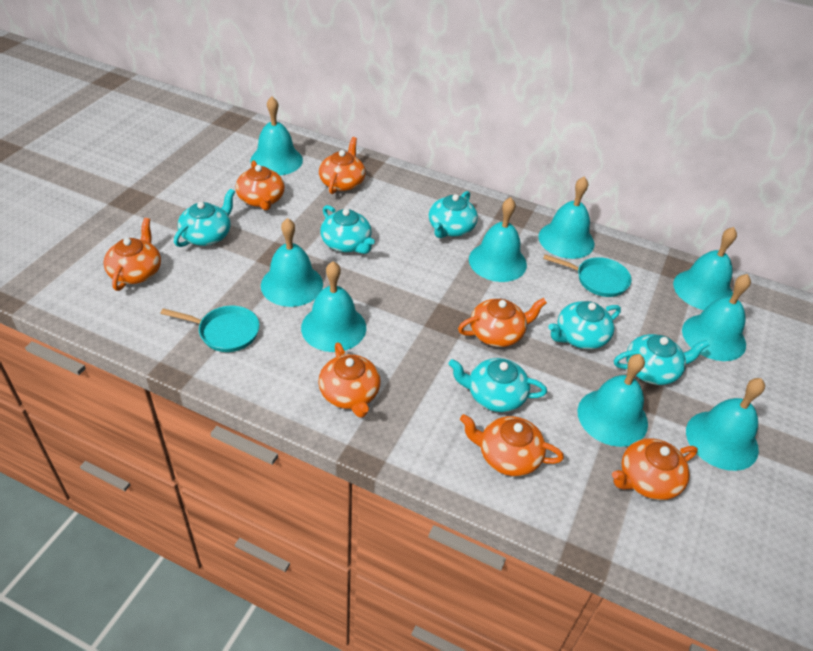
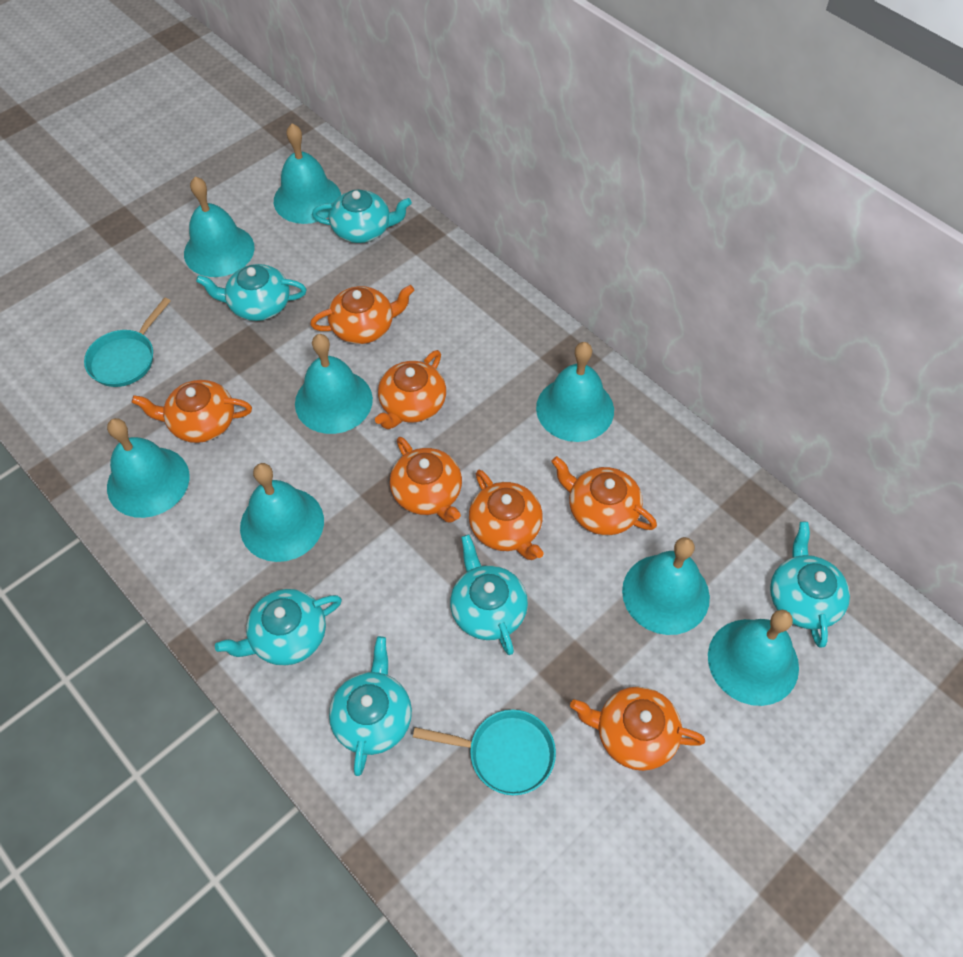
turquoise bell: 9 -> 8

